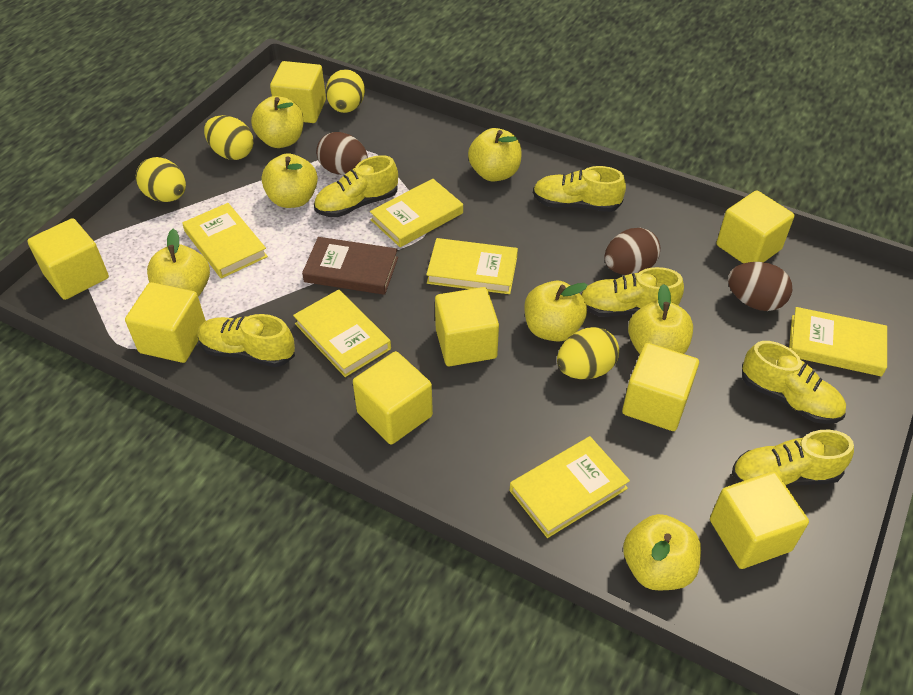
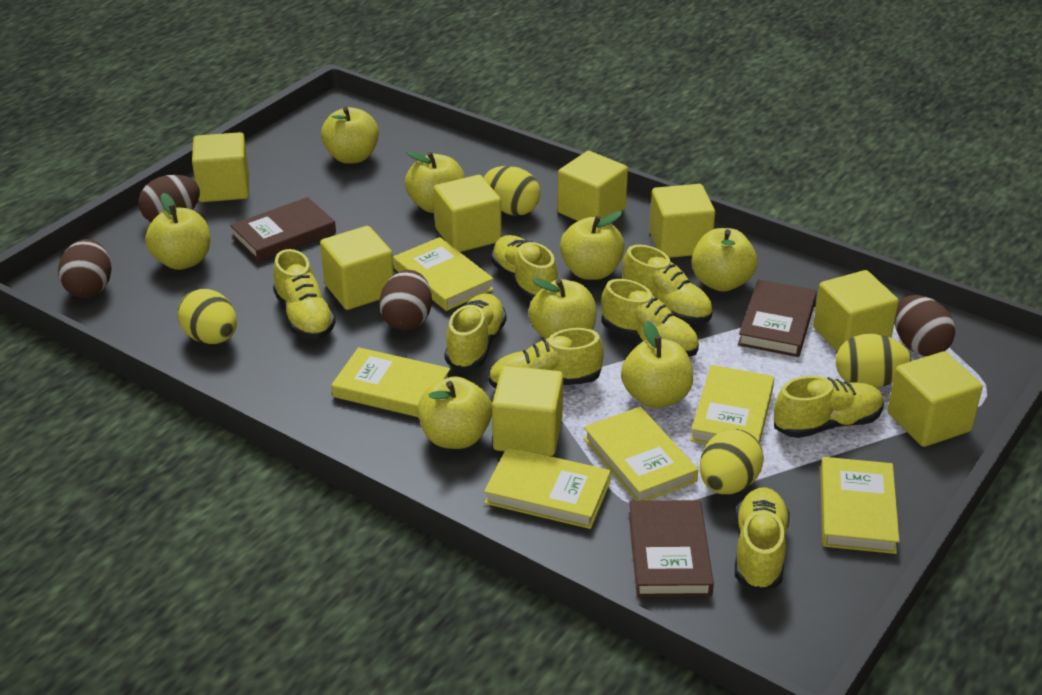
brown book: 1 -> 3
brown egg: 3 -> 4
yellow apple: 7 -> 8
yellow shoe: 6 -> 8

